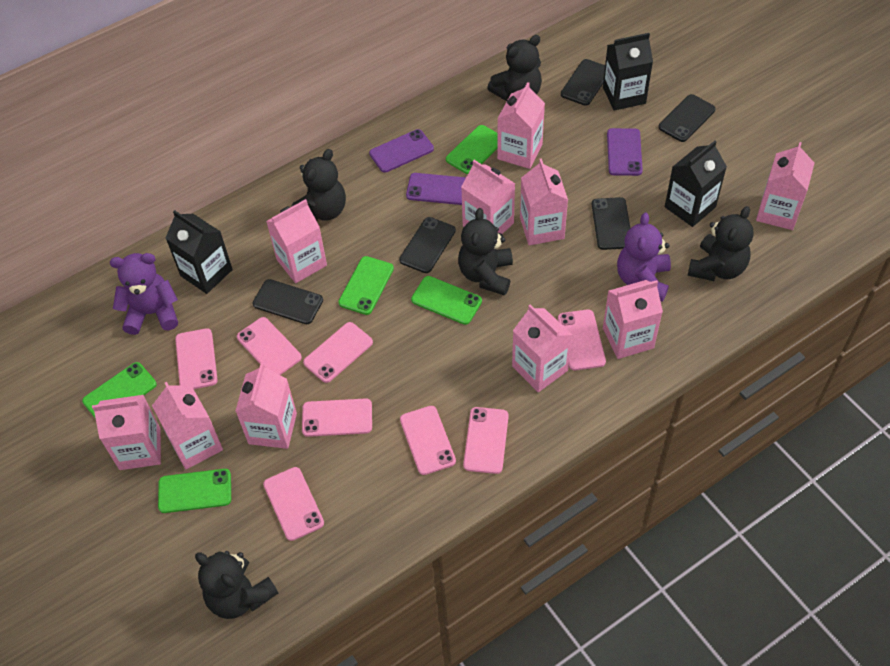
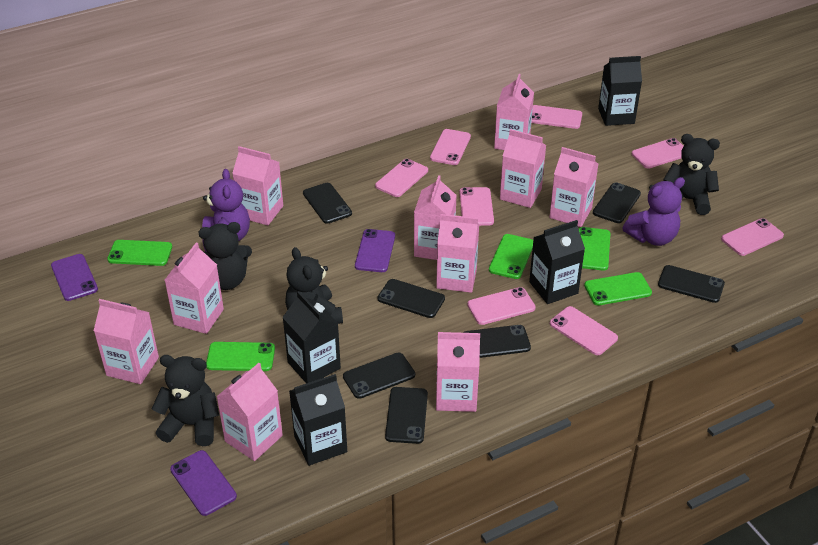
black carton: 3 -> 4
black phone: 5 -> 7
black teddy bear: 5 -> 4

